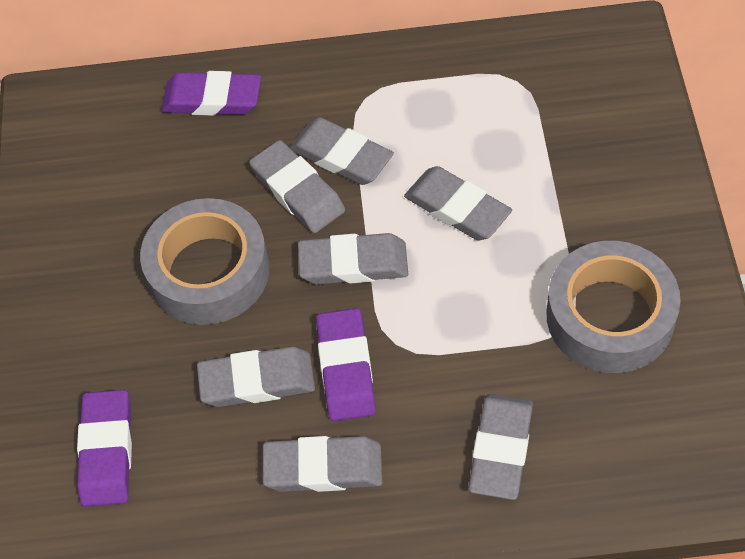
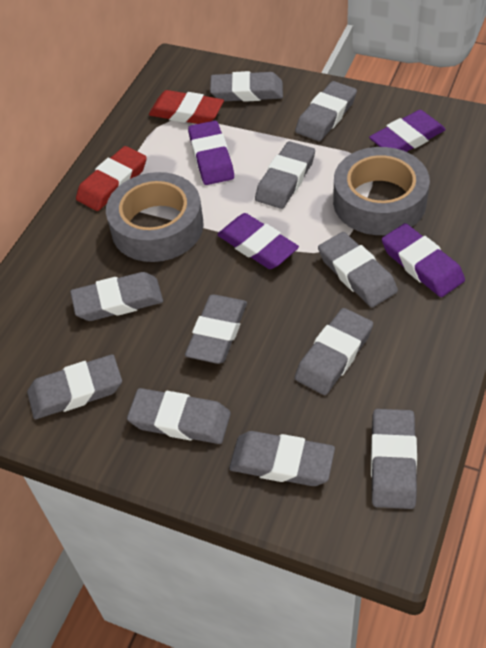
grey eraser: 7 -> 11
purple eraser: 3 -> 4
red eraser: 0 -> 2

